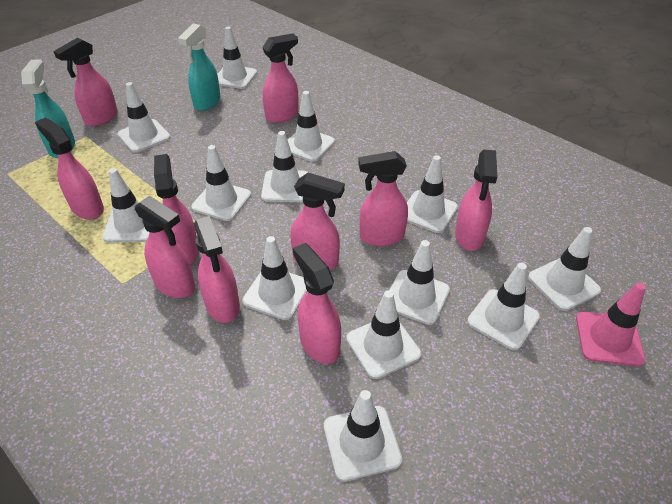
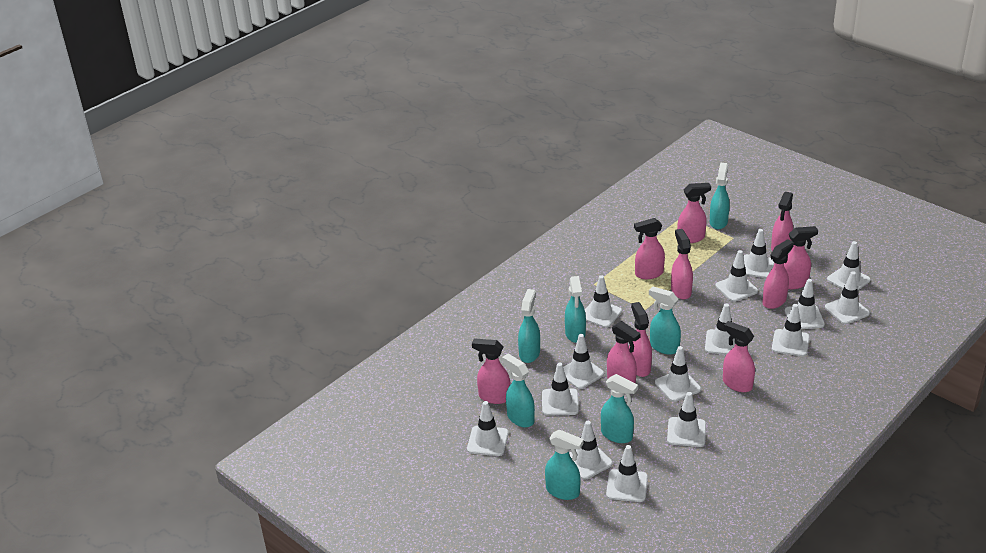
pink traffic cone: 1 -> 0
turquoise spray bottle: 2 -> 7
white traffic cone: 13 -> 15

